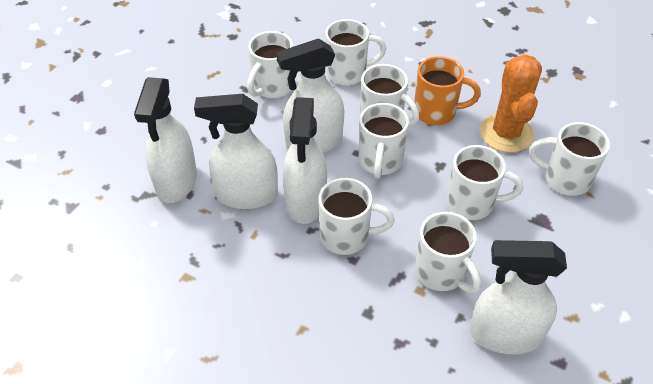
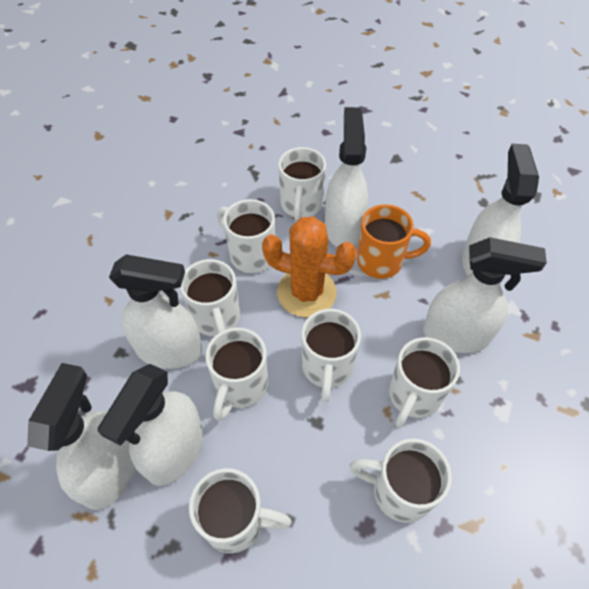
white spray bottle: 5 -> 6

